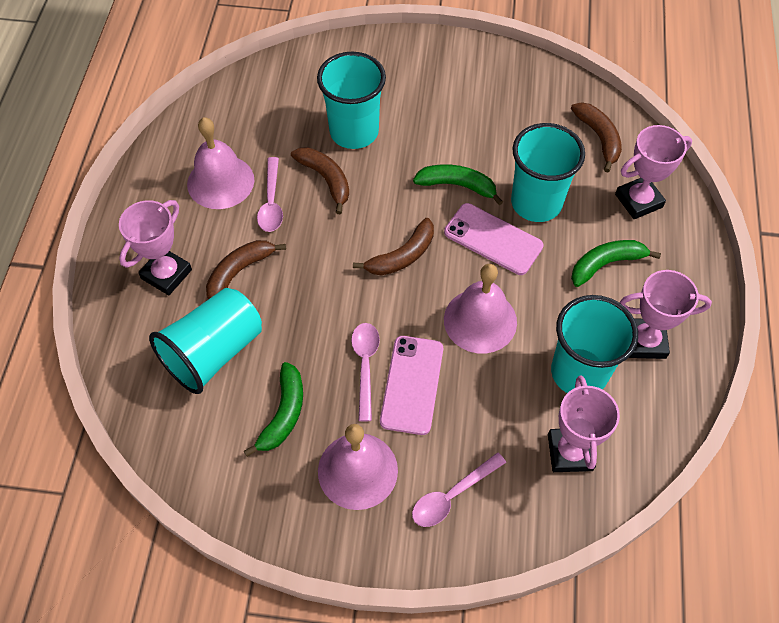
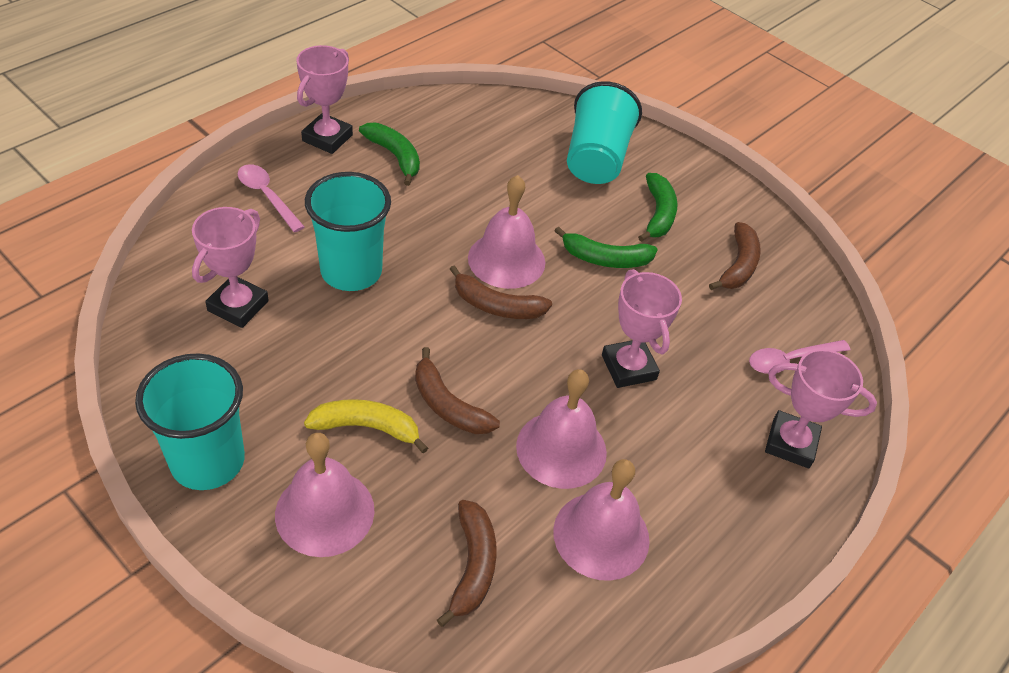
pink bell: 3 -> 4
pink phone: 2 -> 0
pink spoon: 3 -> 2
turquoise cup: 4 -> 3
yellow banana: 0 -> 1

